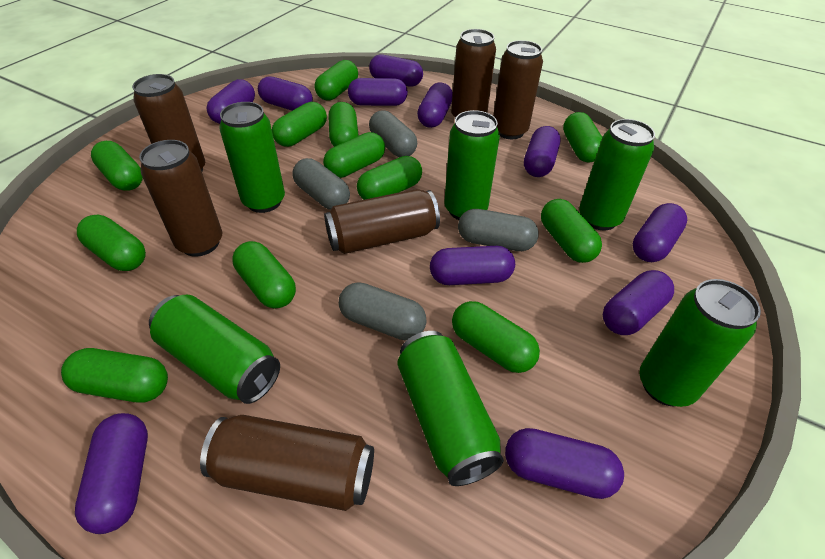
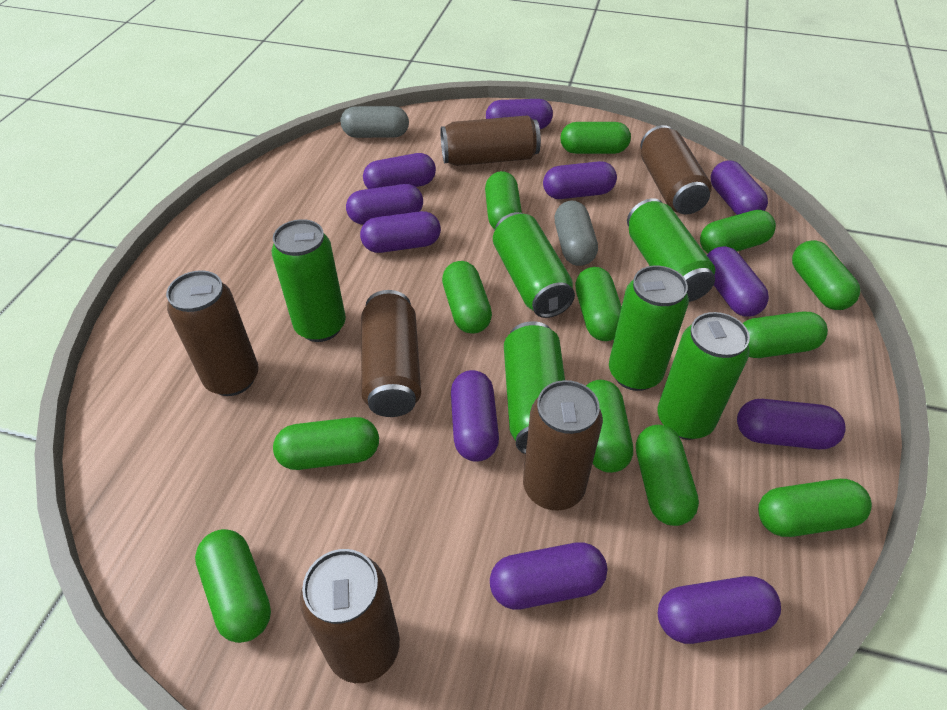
grey capsule: 4 -> 2

